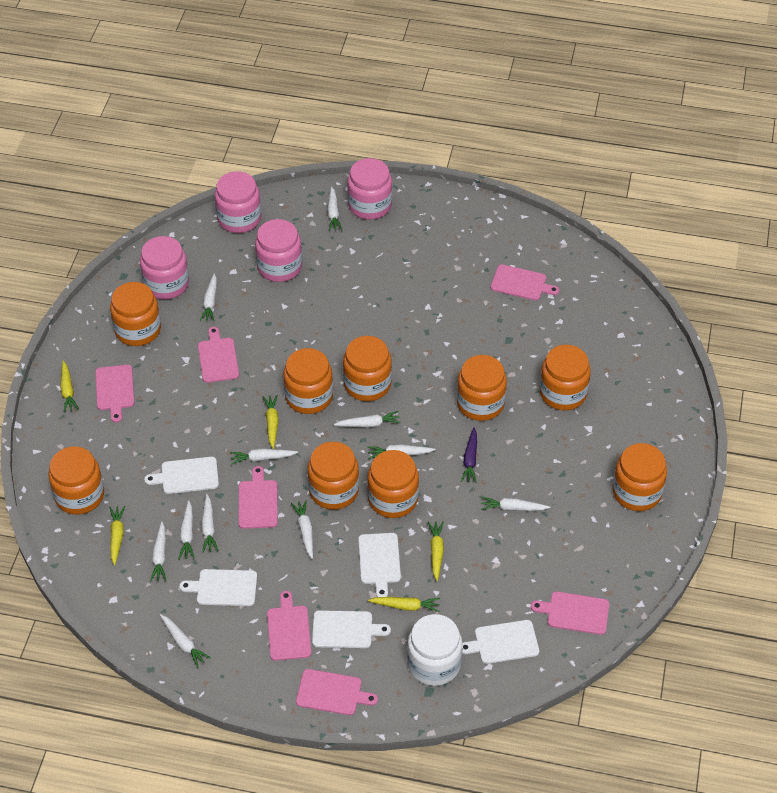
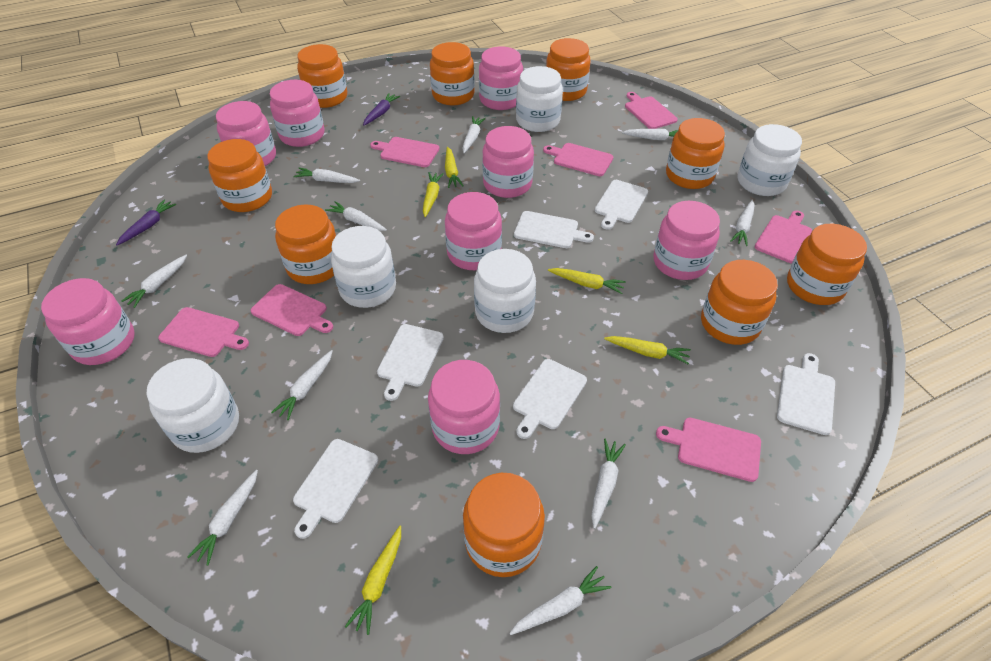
pink jar: 4 -> 8
purple carrot: 1 -> 2
white carrot: 11 -> 10
white cutting board: 5 -> 6
white jar: 1 -> 5

